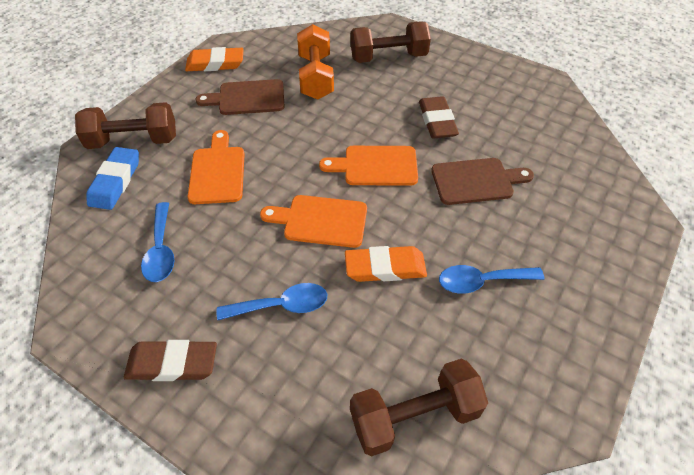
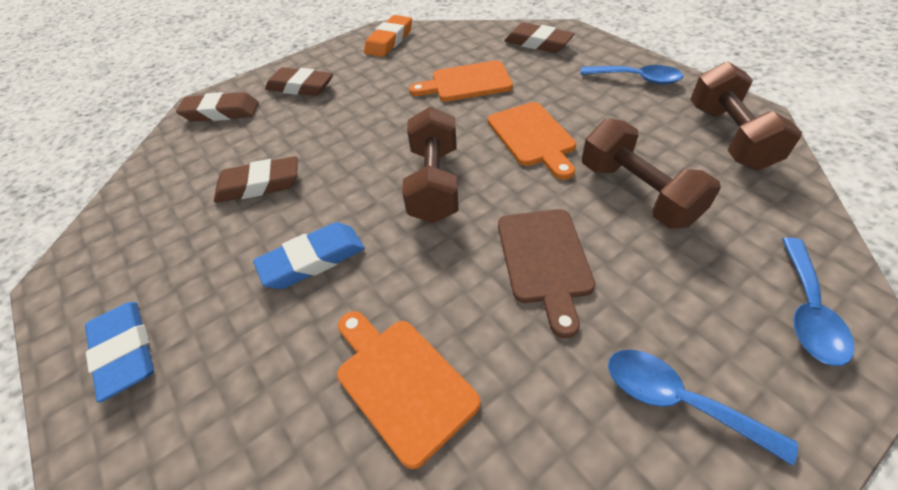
blue eraser: 1 -> 2
brown cutting board: 2 -> 1
brown eraser: 2 -> 4
orange dumbbell: 1 -> 0
orange eraser: 2 -> 1

